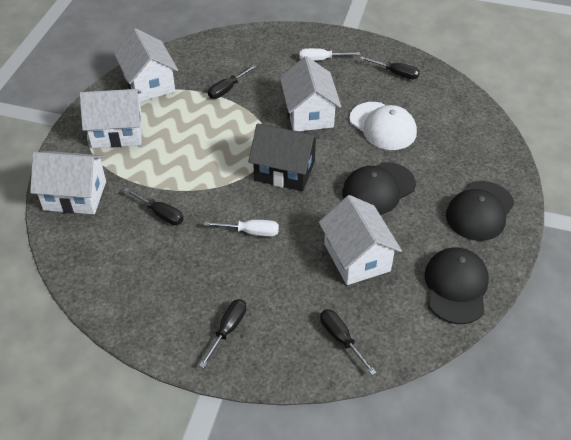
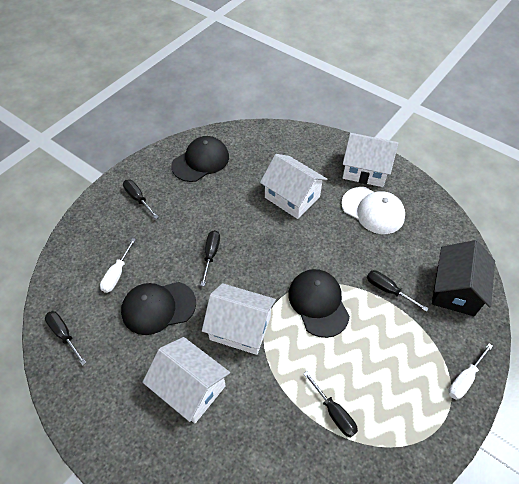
white house: 5 -> 4

